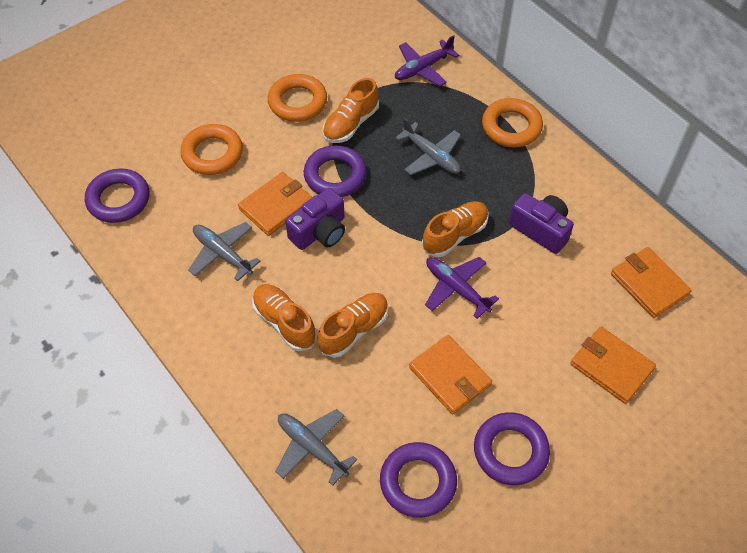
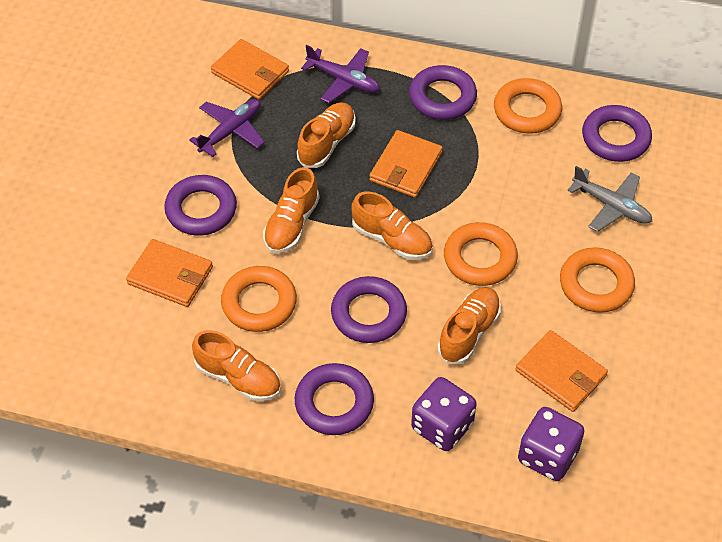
grey plane: 3 -> 1
orange ring: 3 -> 4
orange shoe: 4 -> 5
purple camera: 2 -> 0
purple dice: 0 -> 2
purple ring: 4 -> 5

